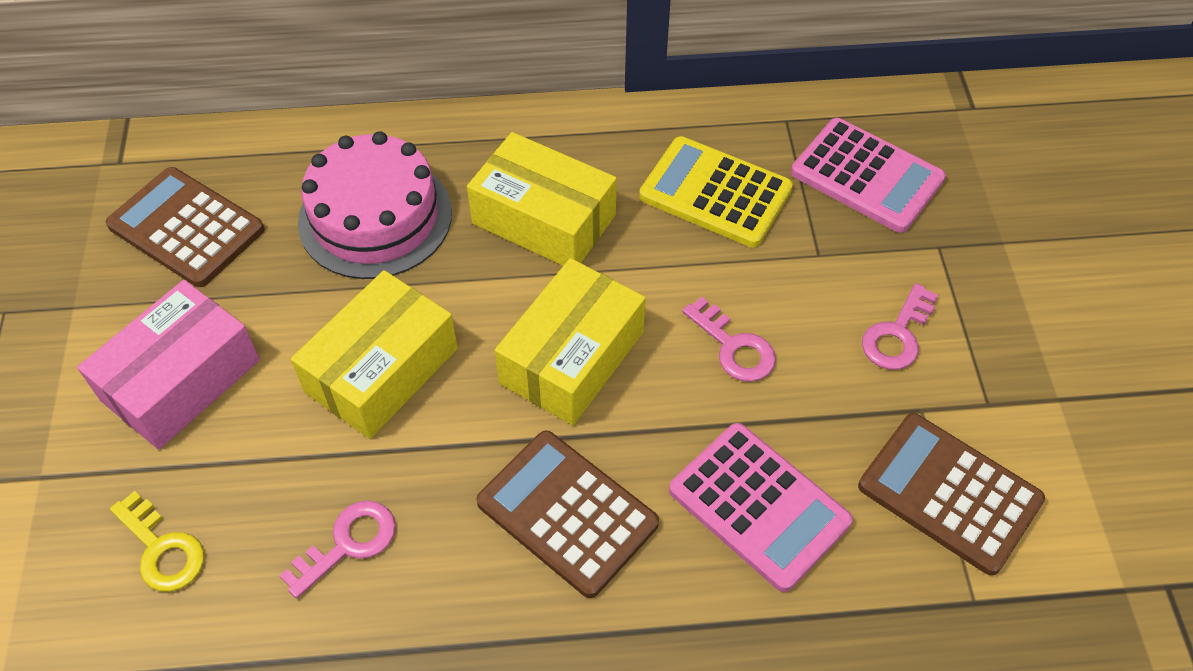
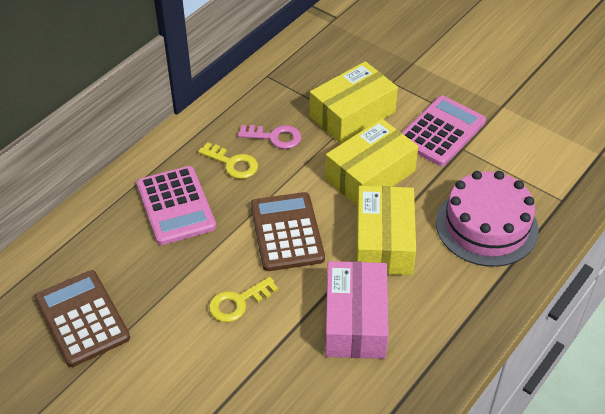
brown calculator: 3 -> 2
pink key: 3 -> 1
yellow calculator: 1 -> 0
yellow key: 1 -> 2

